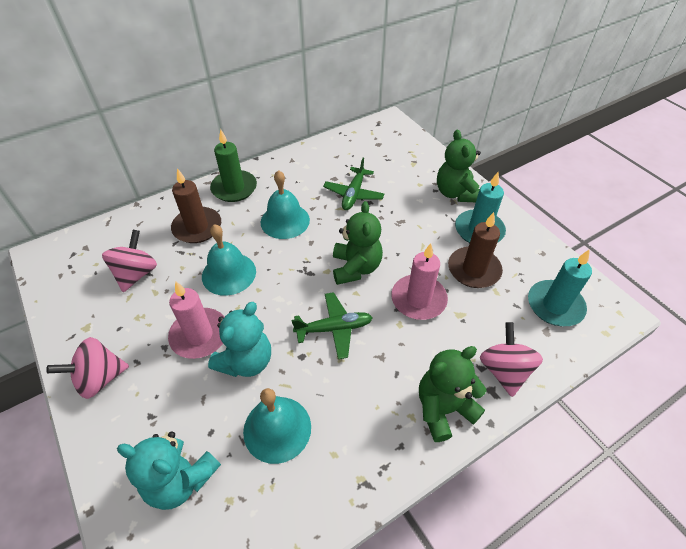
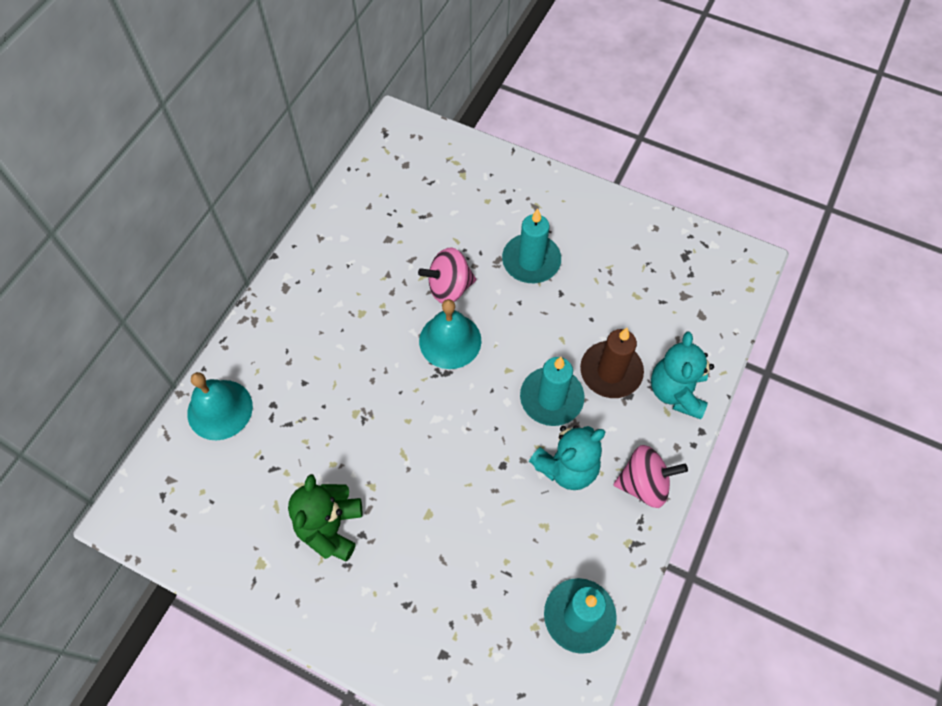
brown candle: 2 -> 1
green candle: 1 -> 0
green plane: 2 -> 0
green teddy bear: 3 -> 1
pink candle: 2 -> 0
pink spinning top: 3 -> 2
turquoise bell: 3 -> 2
turquoise candle: 2 -> 3

